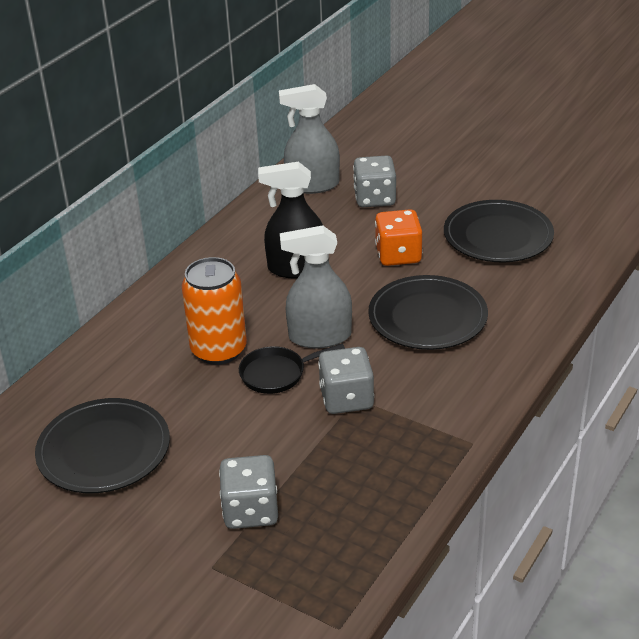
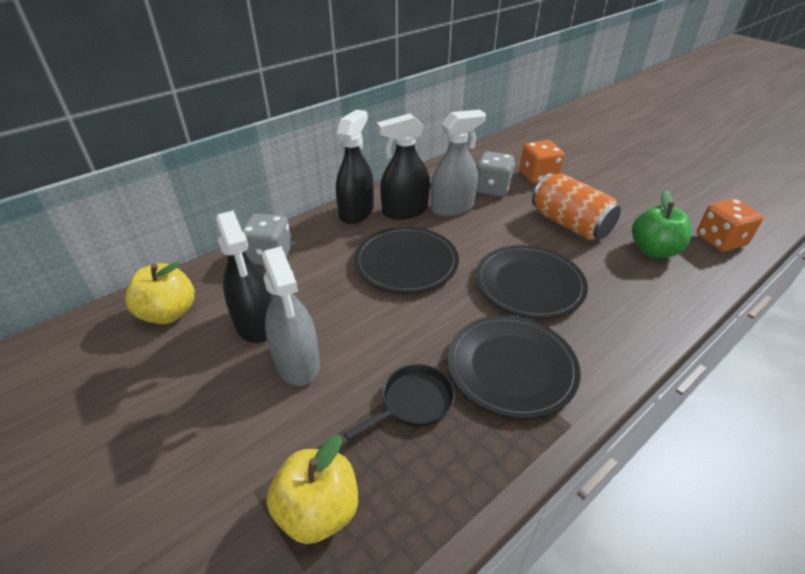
black spray bottle: 1 -> 3
green apple: 0 -> 1
grey dice: 3 -> 2
orange dice: 1 -> 2
yellow apple: 0 -> 2

